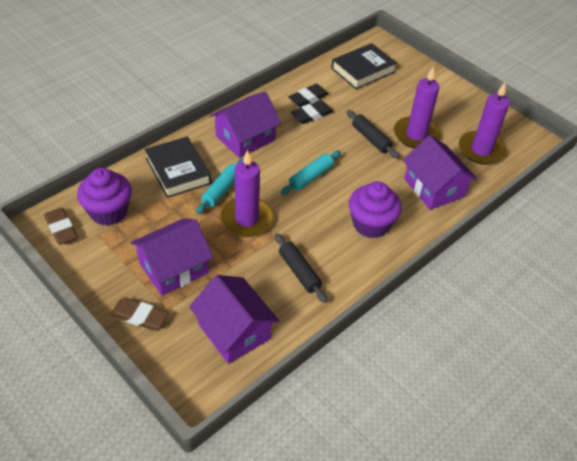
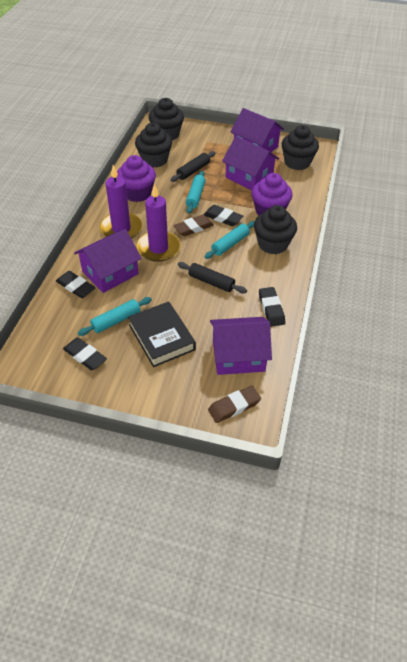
black book: 2 -> 1
black cupcake: 0 -> 4
black eraser: 2 -> 4
purple candle: 3 -> 2
turquoise rolling pin: 2 -> 3

